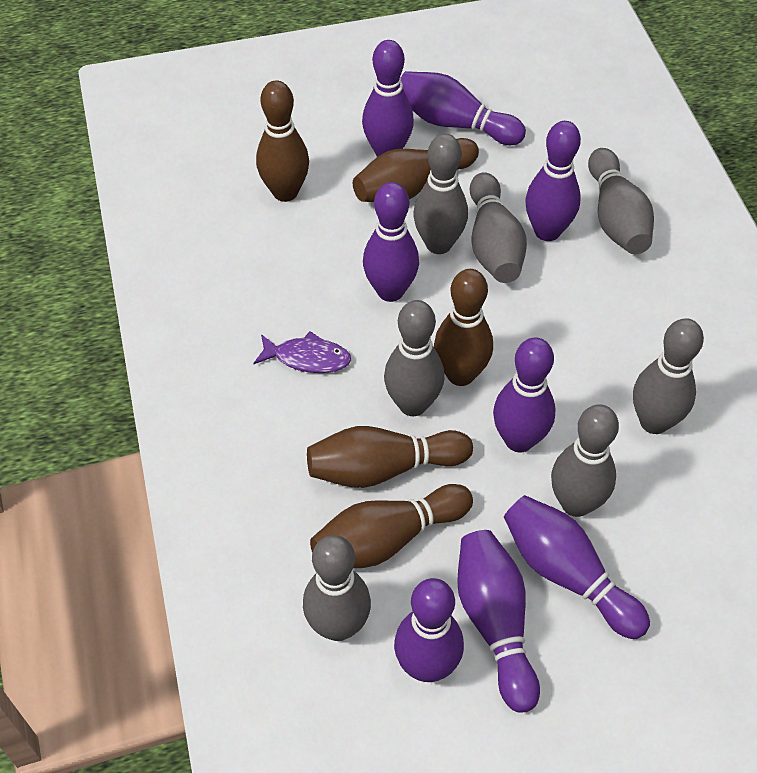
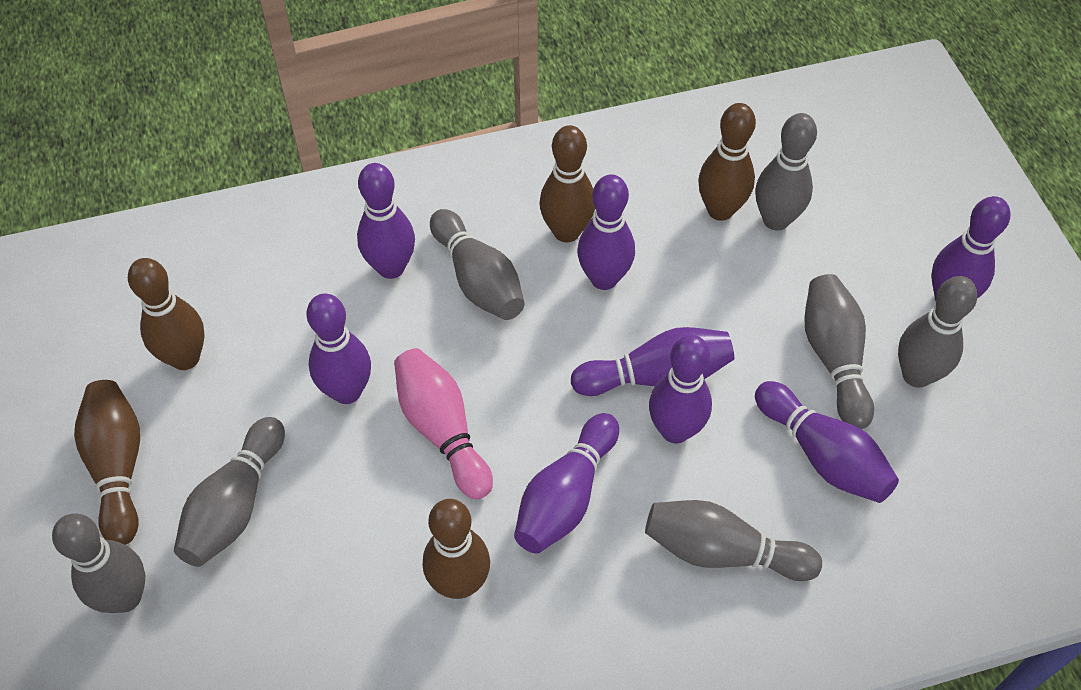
pink bowling pin: 0 -> 1
purple fish: 1 -> 0

